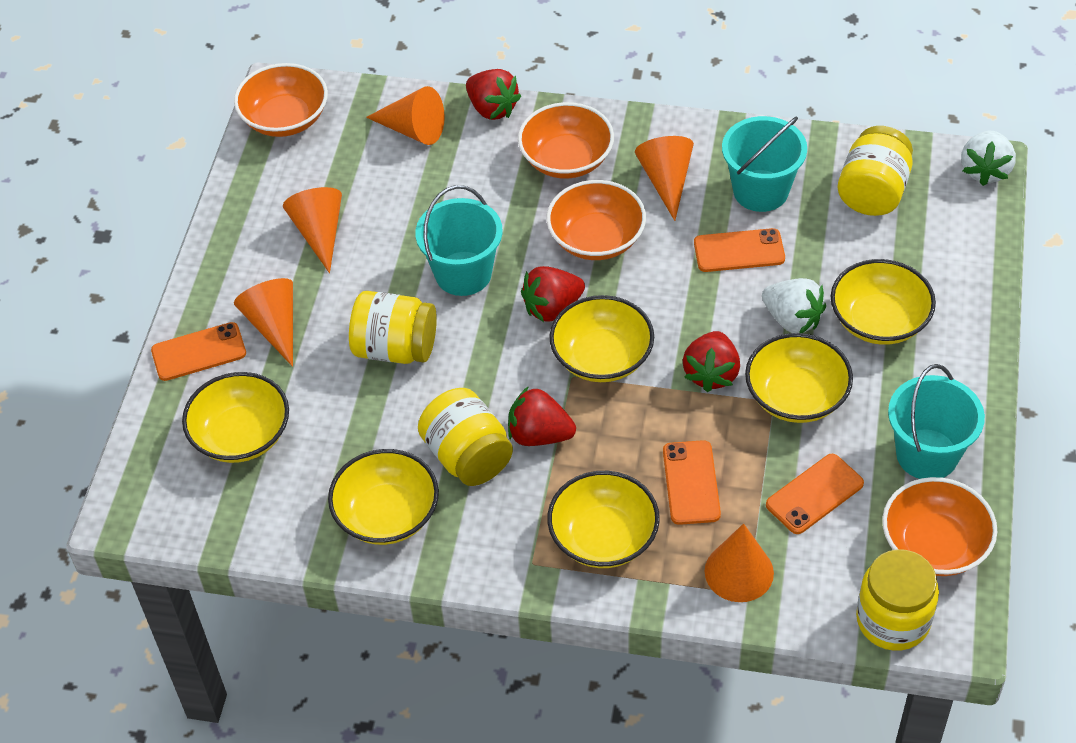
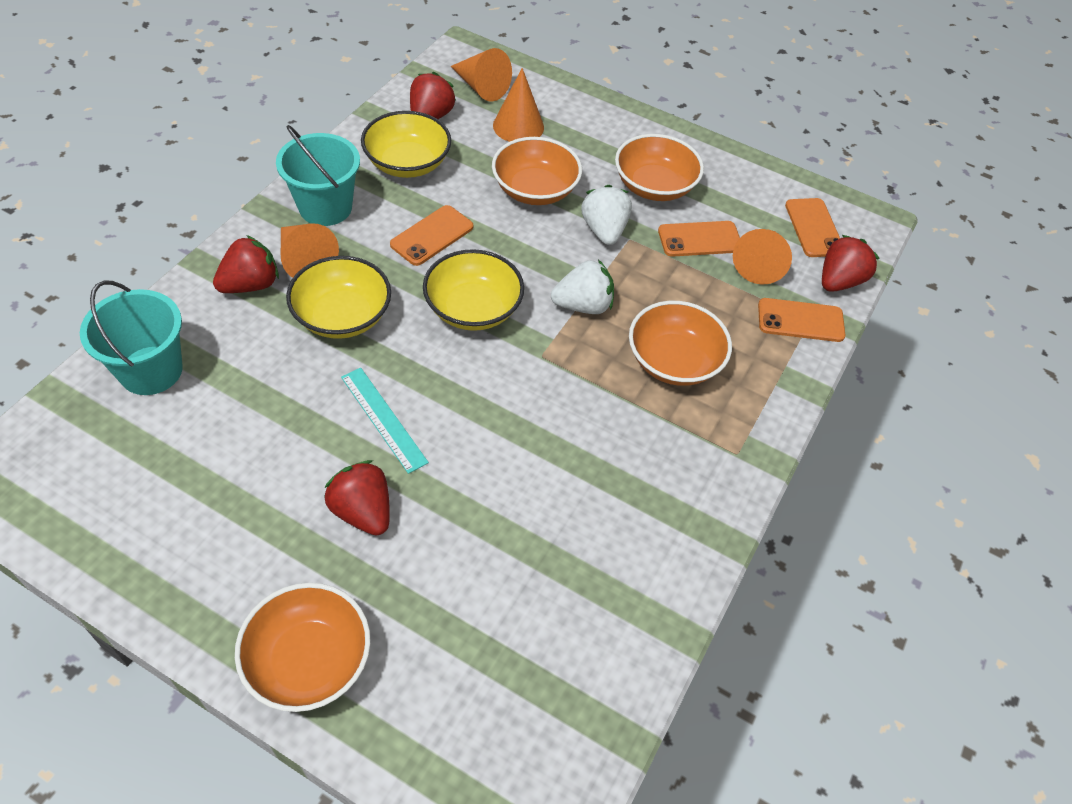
orange cone: 5 -> 4
turquoise bucket: 3 -> 2
turquoise ruler: 0 -> 1
yellow bowl: 6 -> 3
yellow jar: 4 -> 0

